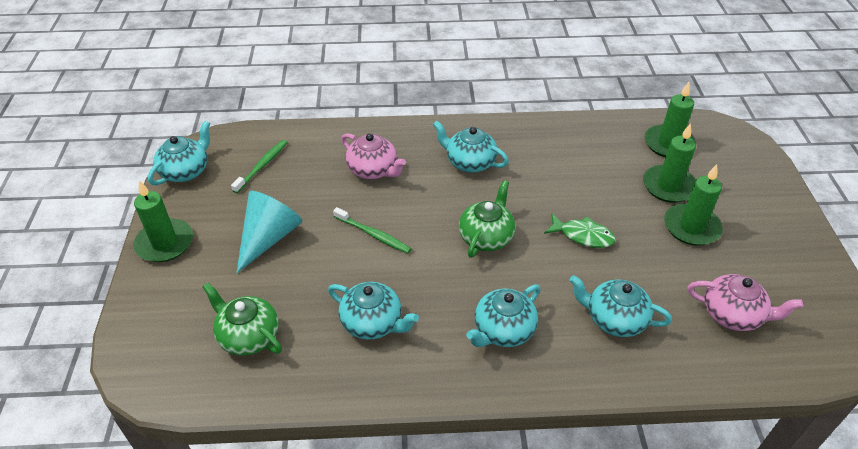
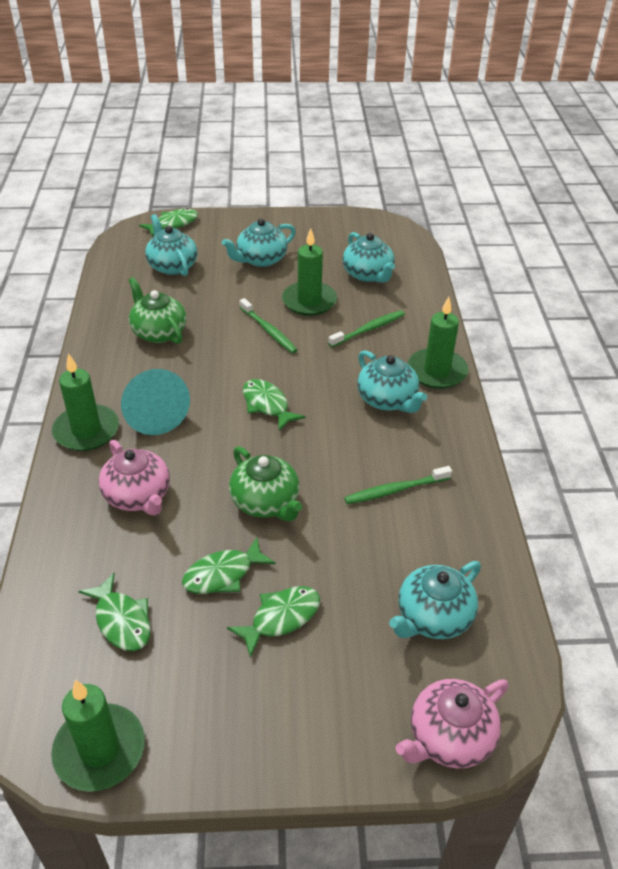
green fish: 1 -> 5
green toothbrush: 2 -> 3

